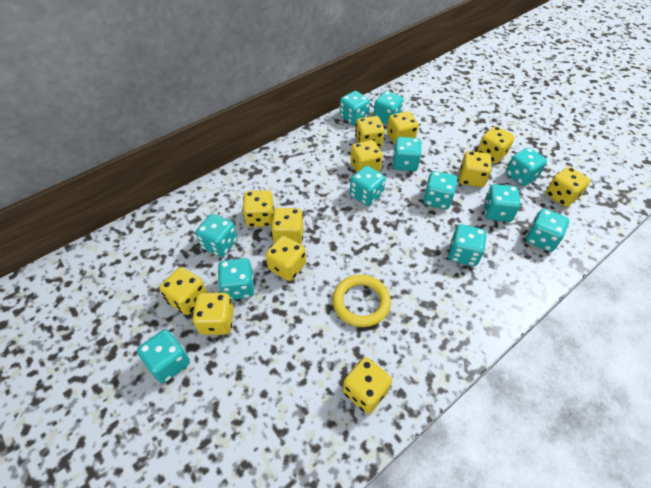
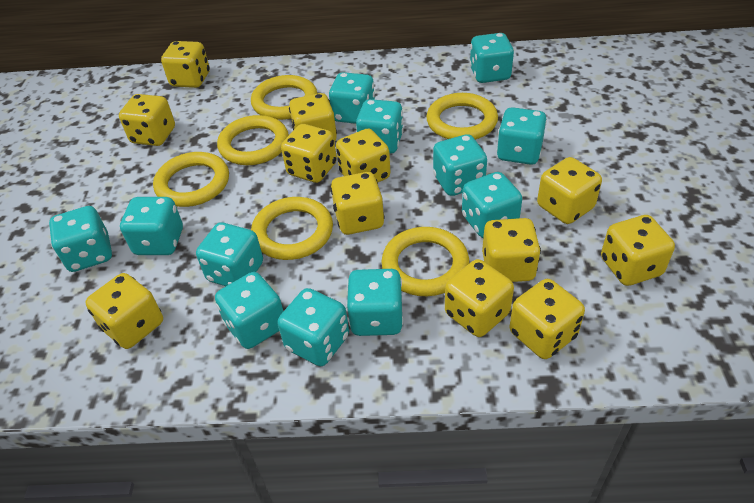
yellow ring: 1 -> 6

